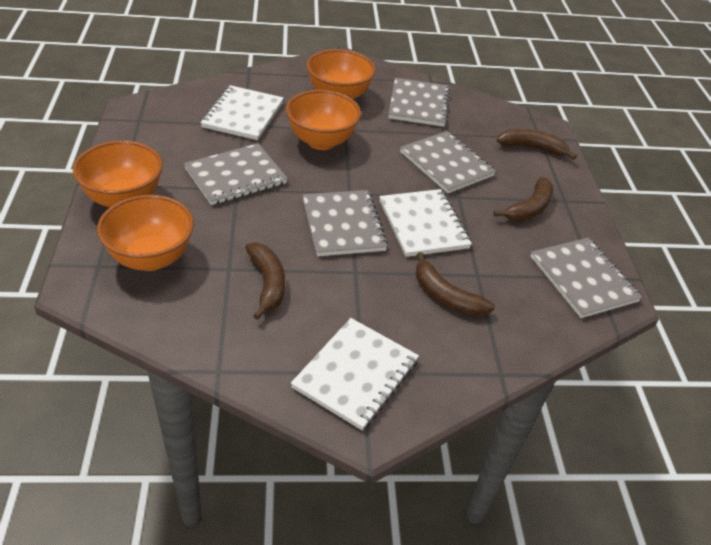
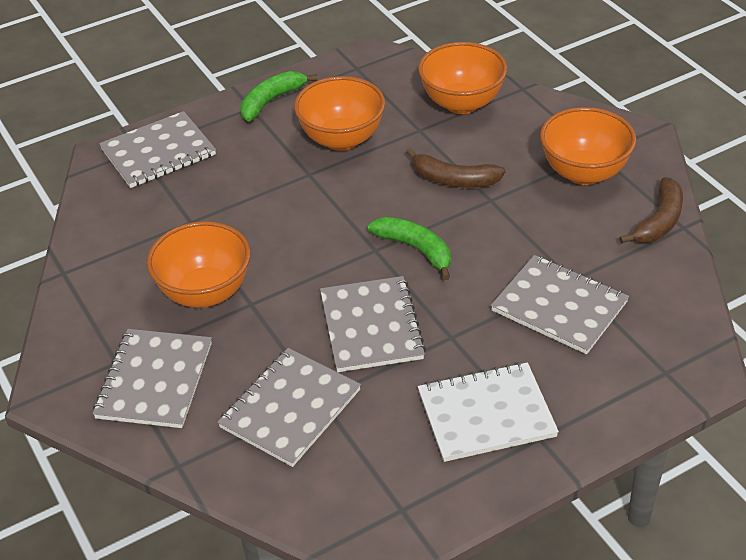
brown banana: 4 -> 2
green banana: 0 -> 2
white notebook: 3 -> 1

